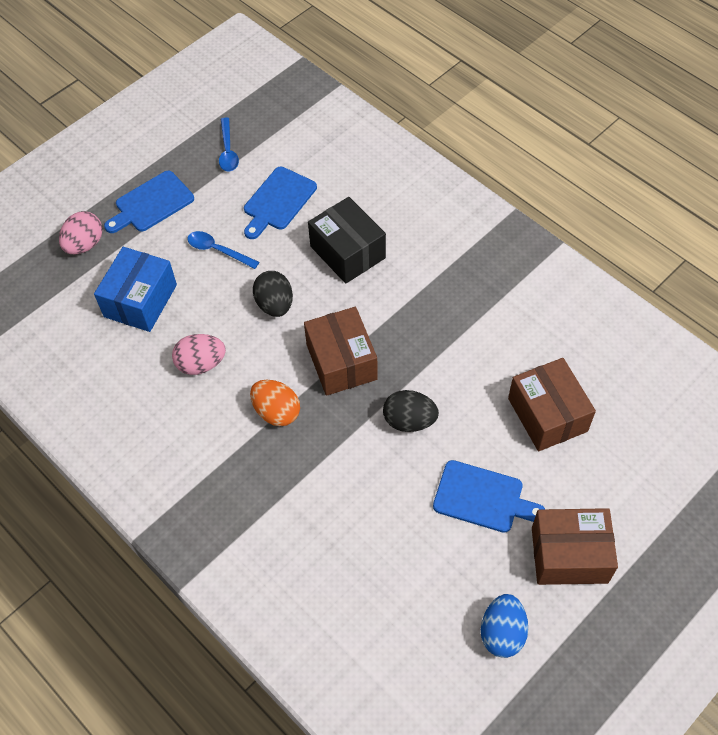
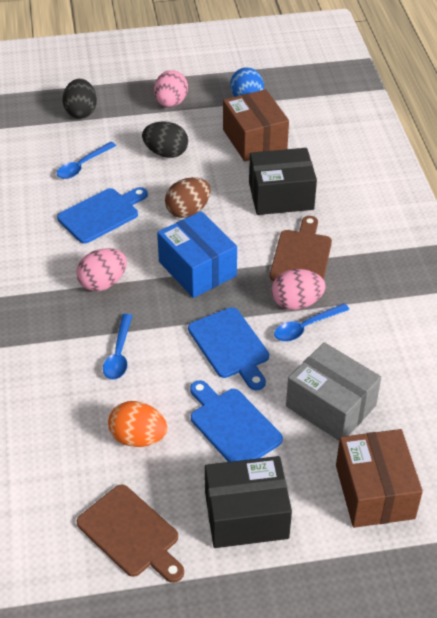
black box: 1 -> 2
blue spoon: 2 -> 3
brown box: 3 -> 2
brown cutting board: 0 -> 2
brown egg: 0 -> 1
grey box: 0 -> 1
pink egg: 2 -> 3

